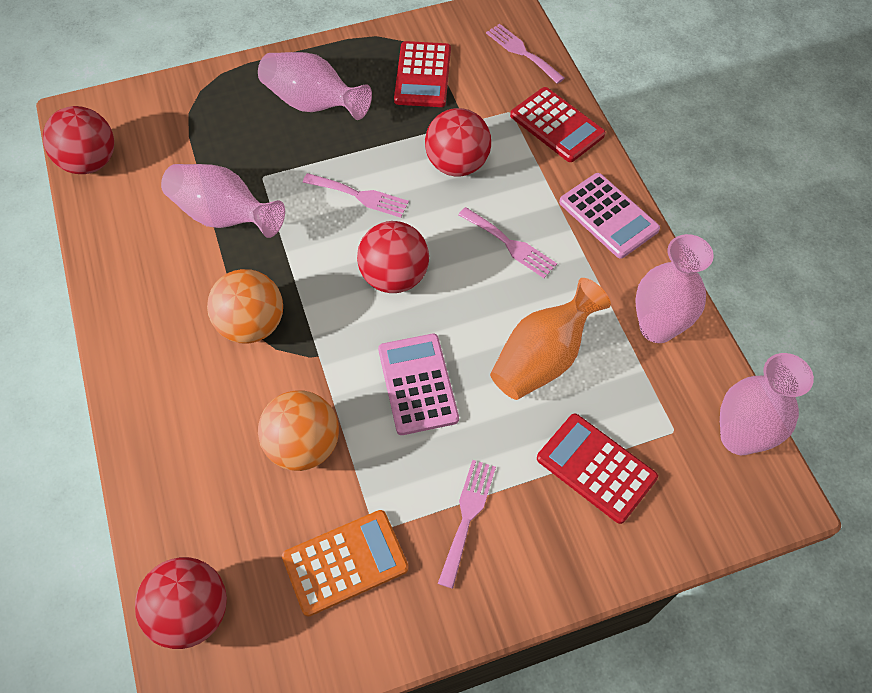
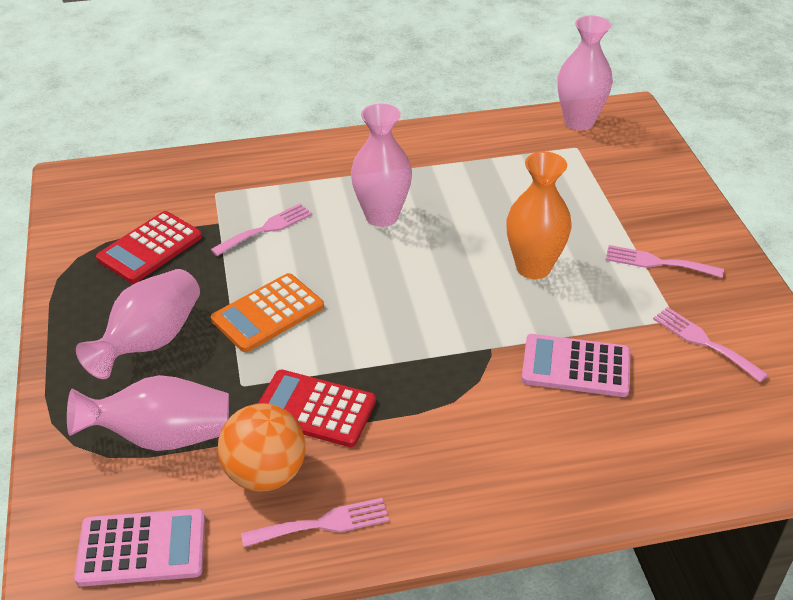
orange ball: 2 -> 1
red ball: 4 -> 0
red calculator: 3 -> 2

